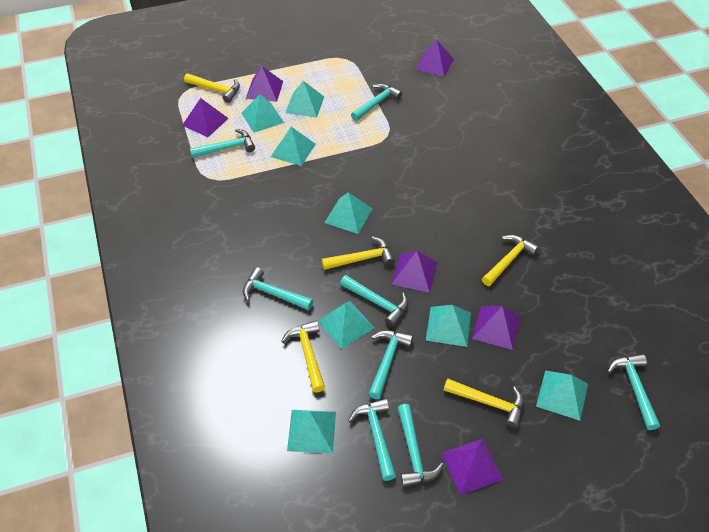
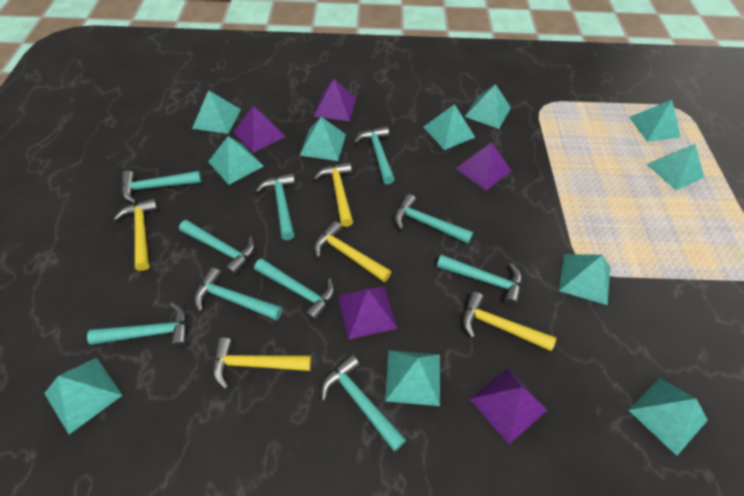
purple pyramid: 6 -> 5
turquoise hammer: 8 -> 10
turquoise pyramid: 8 -> 11

